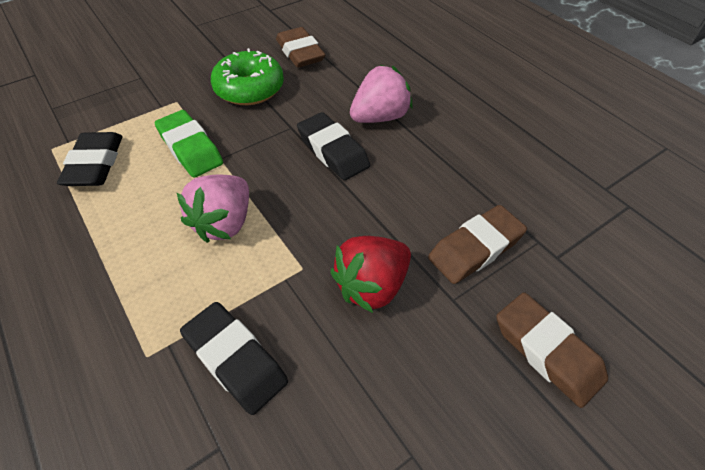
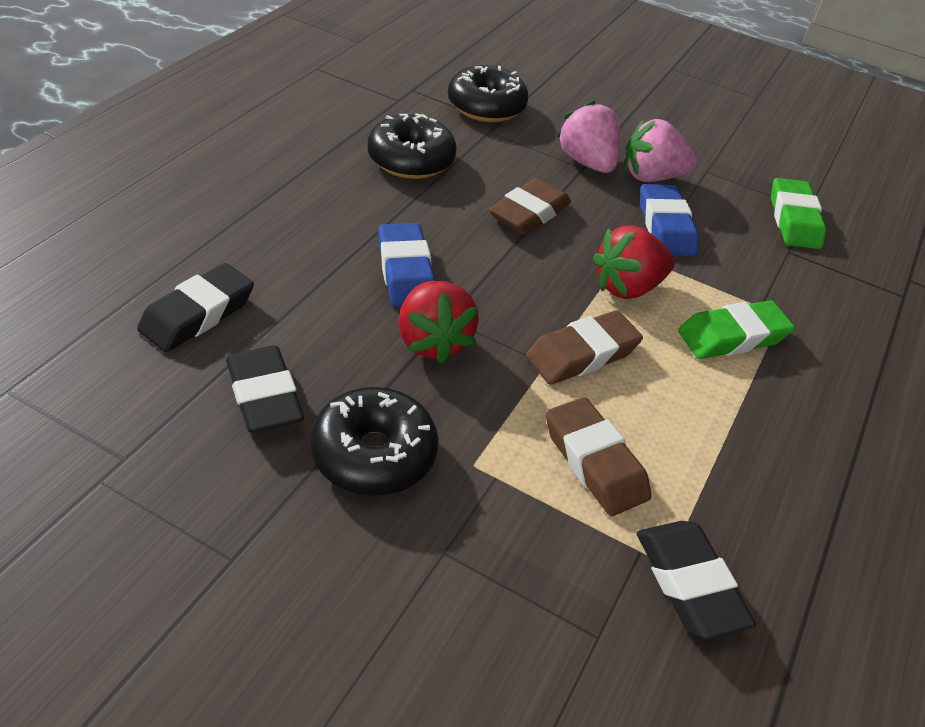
black donut: 0 -> 3
blue eraser: 0 -> 2
green donut: 1 -> 0
green eraser: 1 -> 2
red strawberry: 1 -> 2

